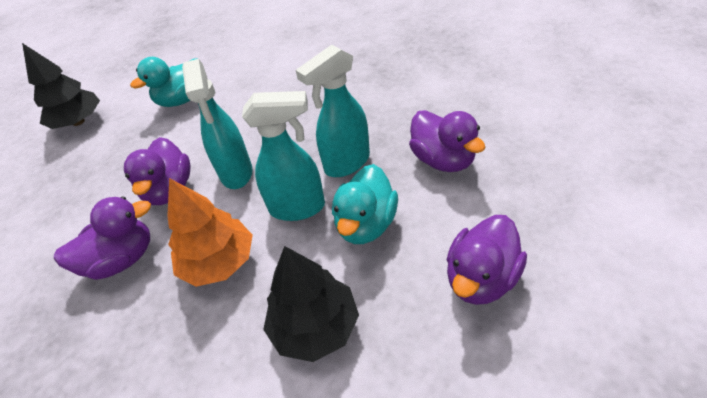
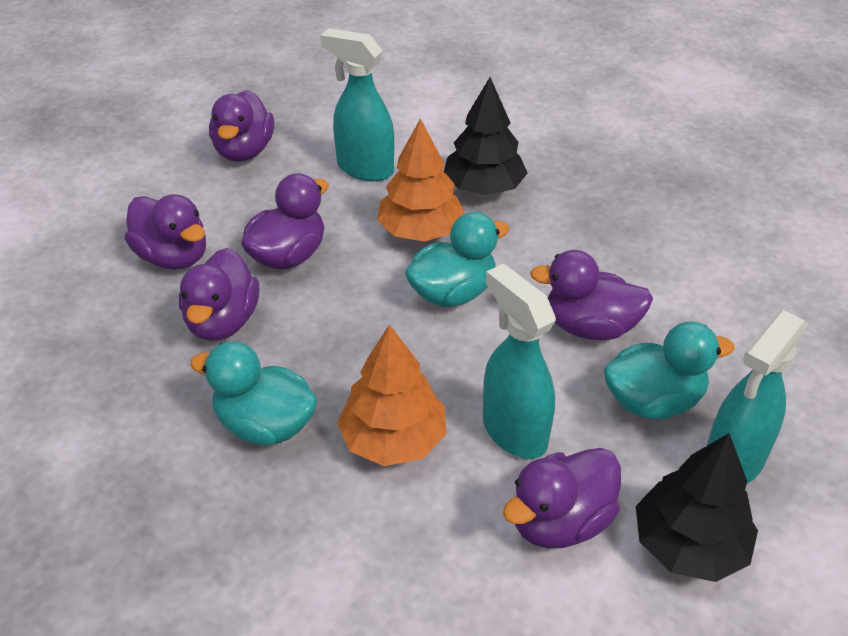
orange tree: 1 -> 2
purple duck: 4 -> 6
turquoise duck: 2 -> 3

